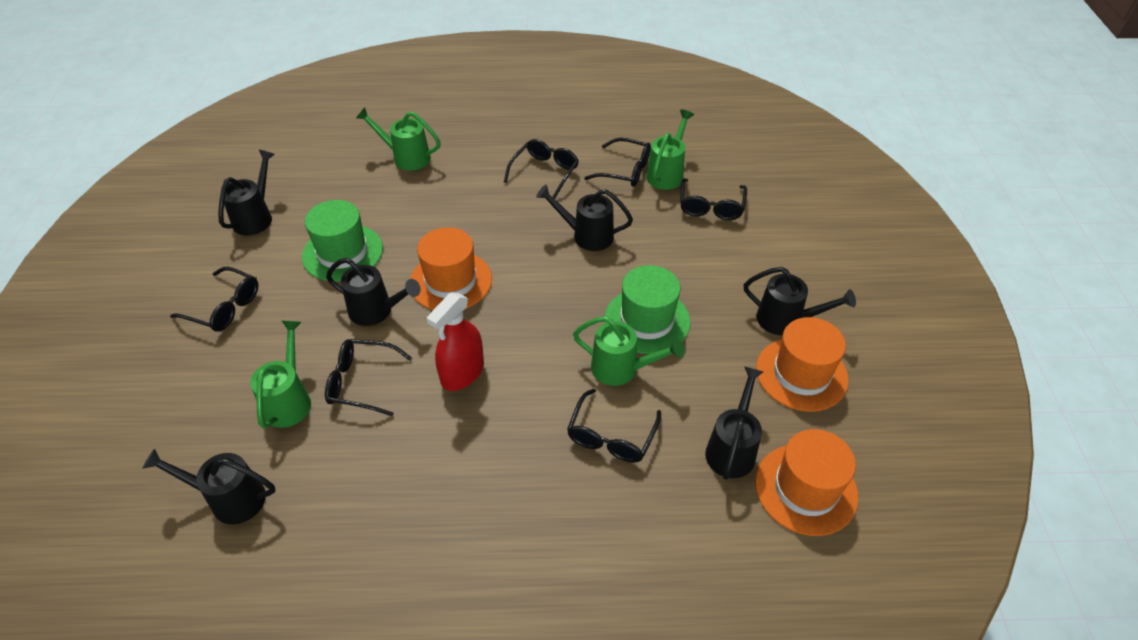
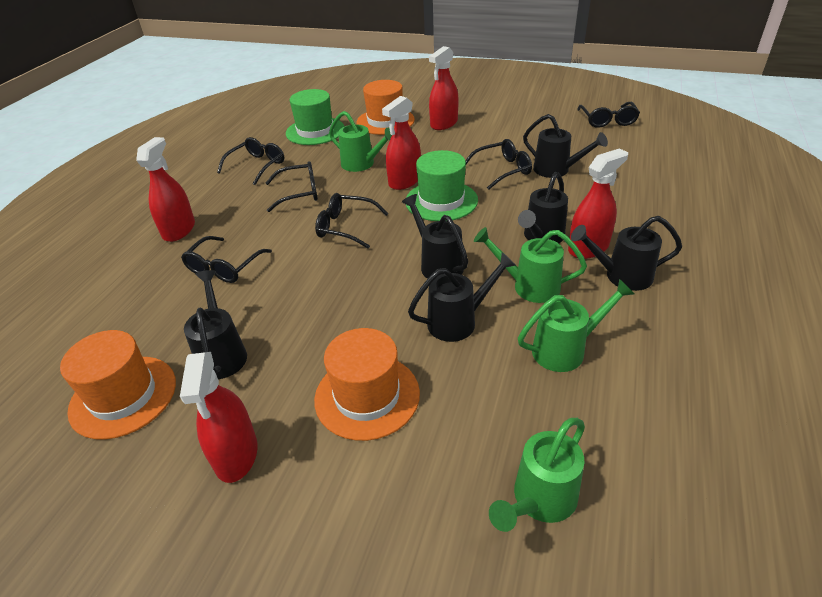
red spray bottle: 1 -> 5

